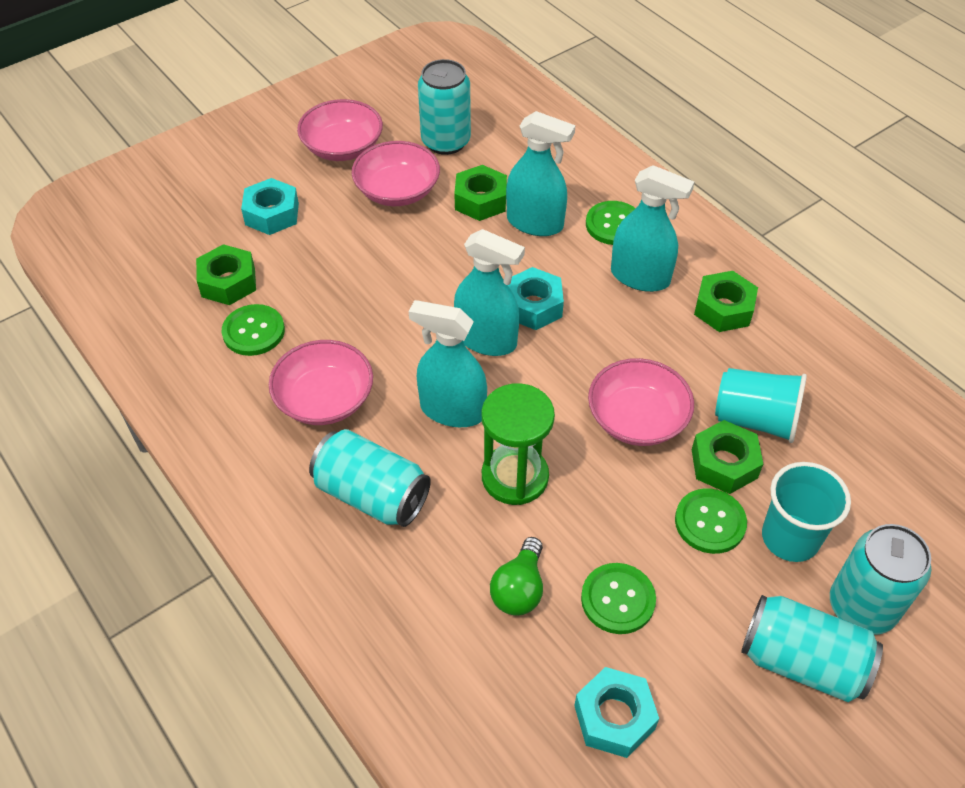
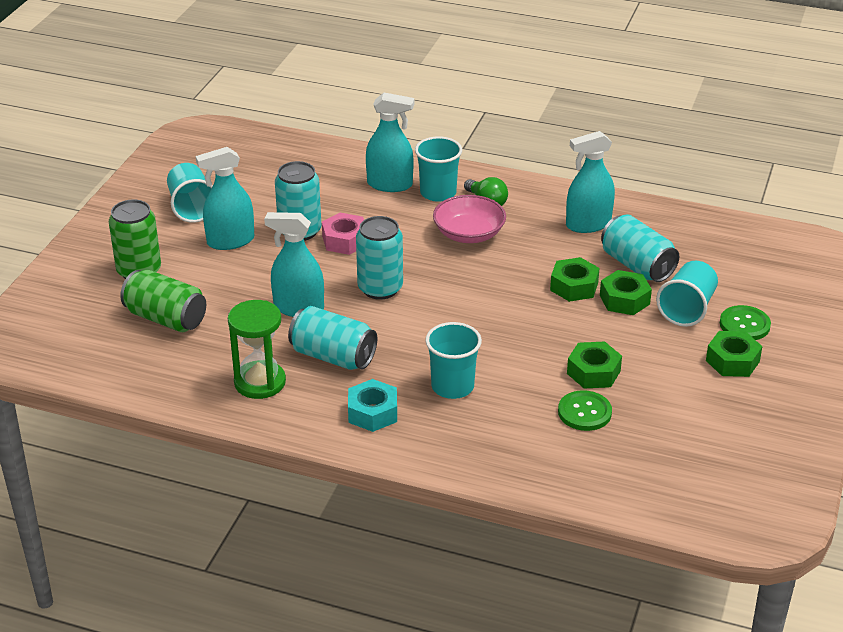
green button: 4 -> 2
green can: 0 -> 2
pink bowl: 4 -> 1
pink nut: 0 -> 1
turquoise cup: 2 -> 4
turquoise nut: 3 -> 1

